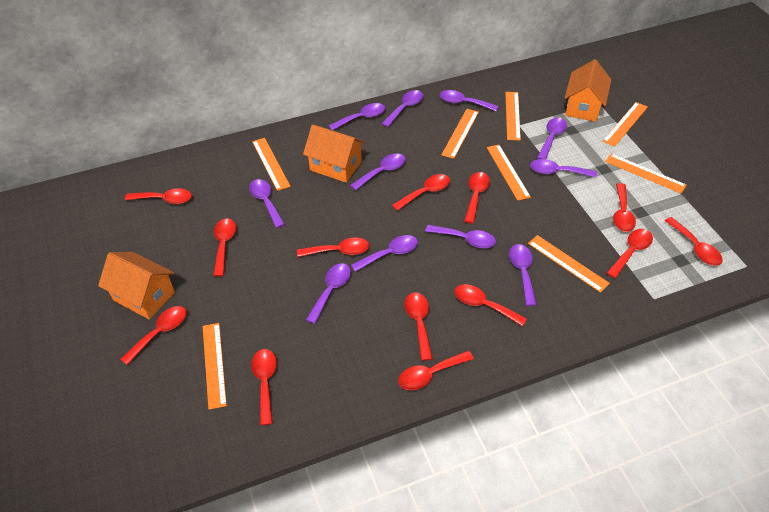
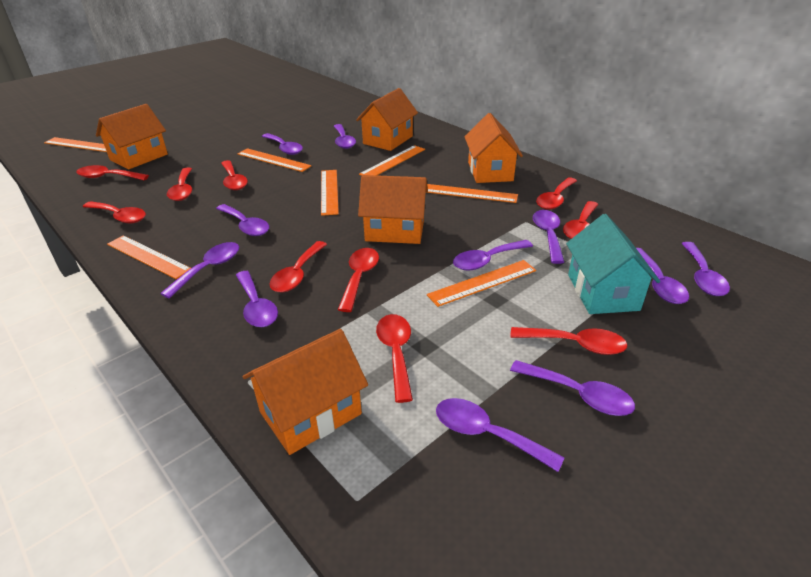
orange house: 3 -> 5
orange ruler: 8 -> 7
red spoon: 13 -> 10
turquoise house: 0 -> 1

